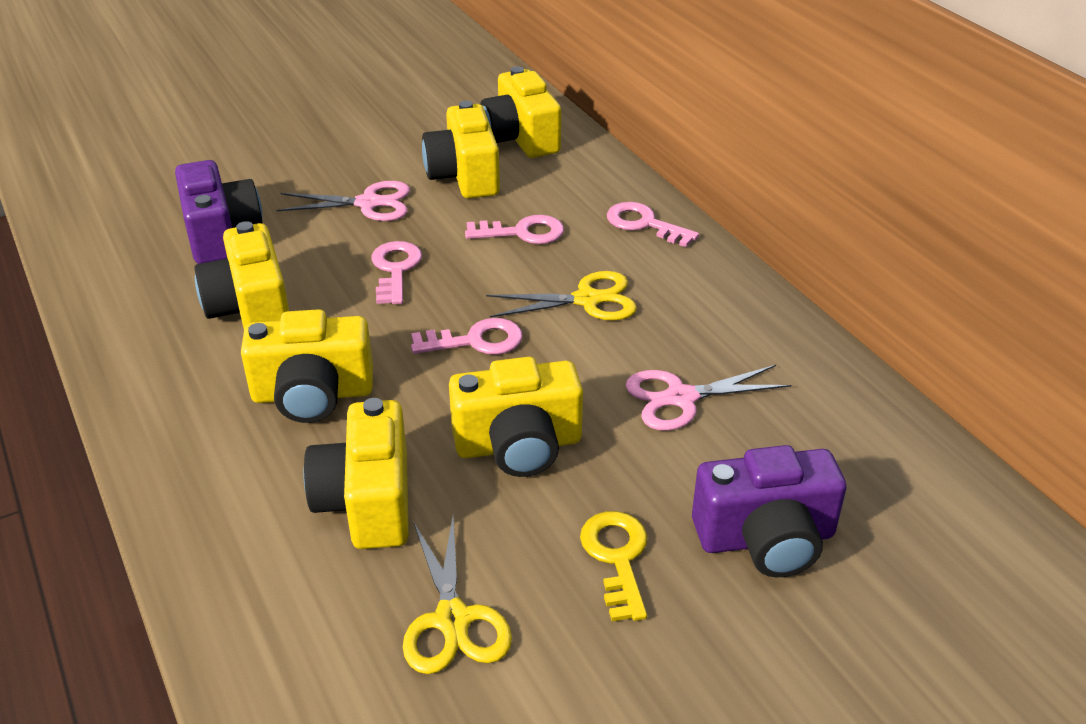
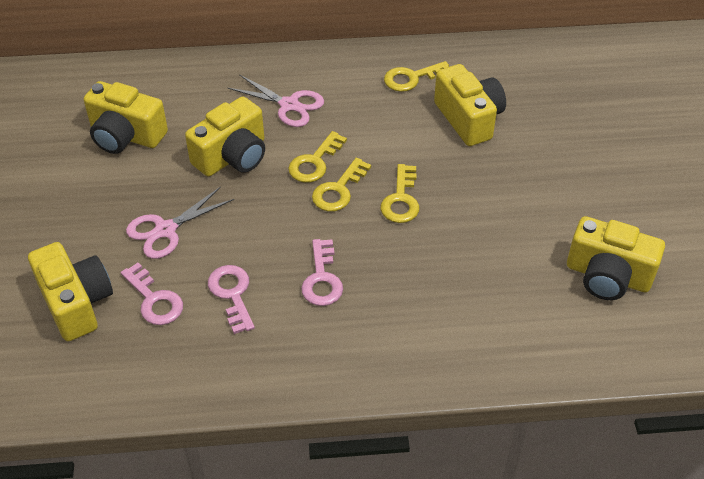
pink key: 4 -> 3
purple camera: 2 -> 0
yellow camera: 6 -> 5
yellow key: 1 -> 4
yellow scissors: 2 -> 0

